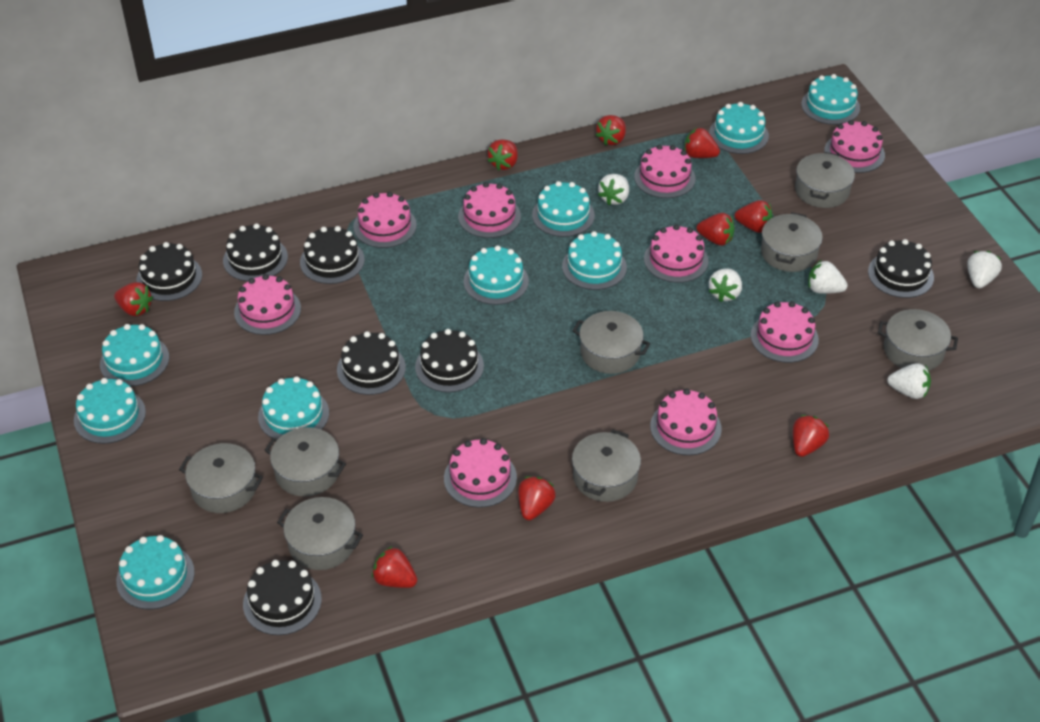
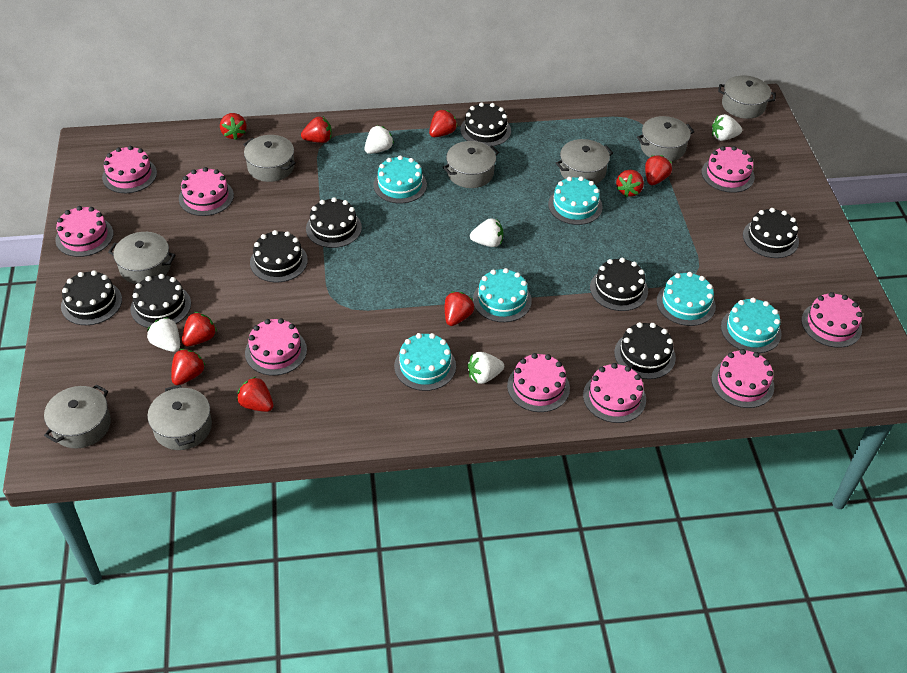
black cake: 7 -> 8
turquoise cake: 9 -> 6

